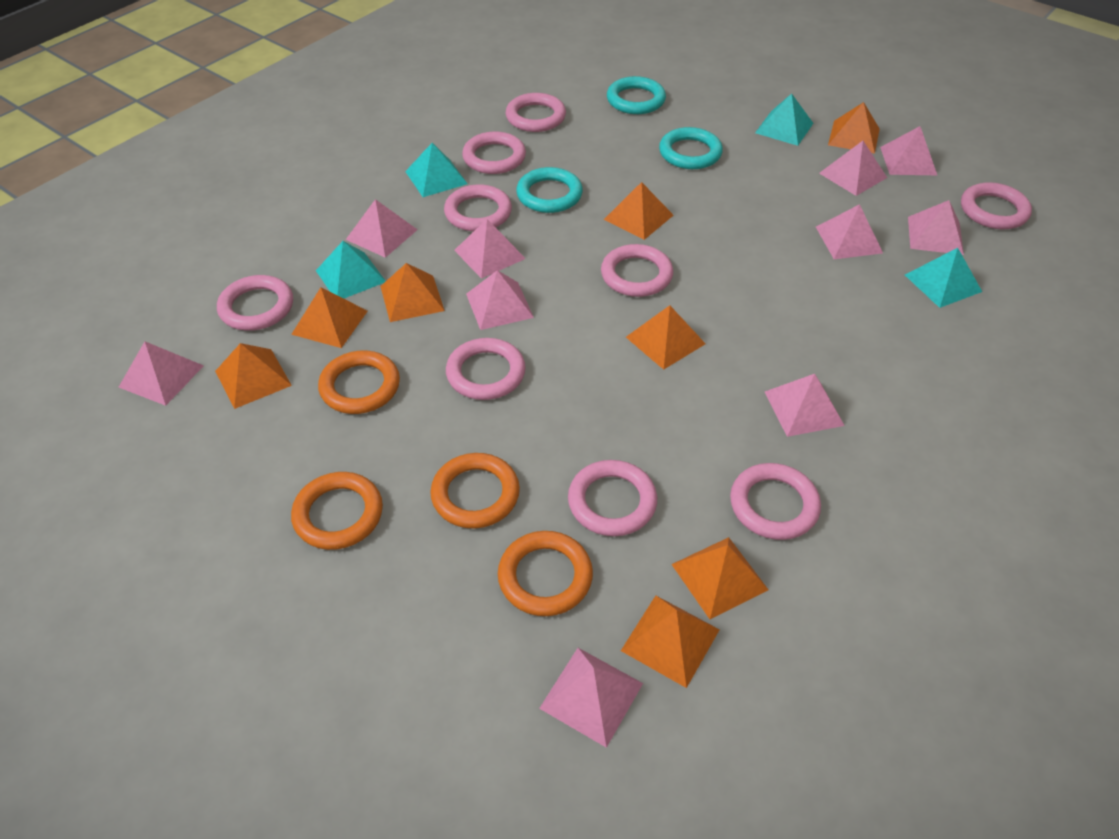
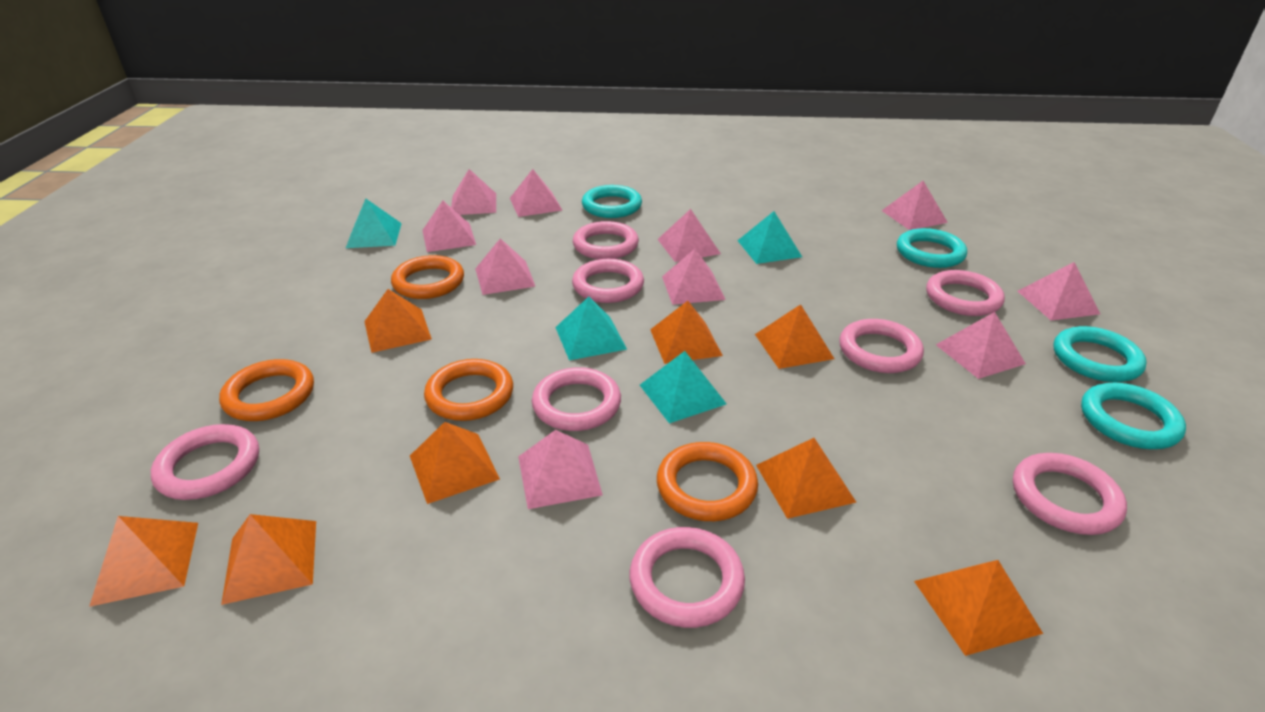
pink ring: 9 -> 8
turquoise ring: 3 -> 4

